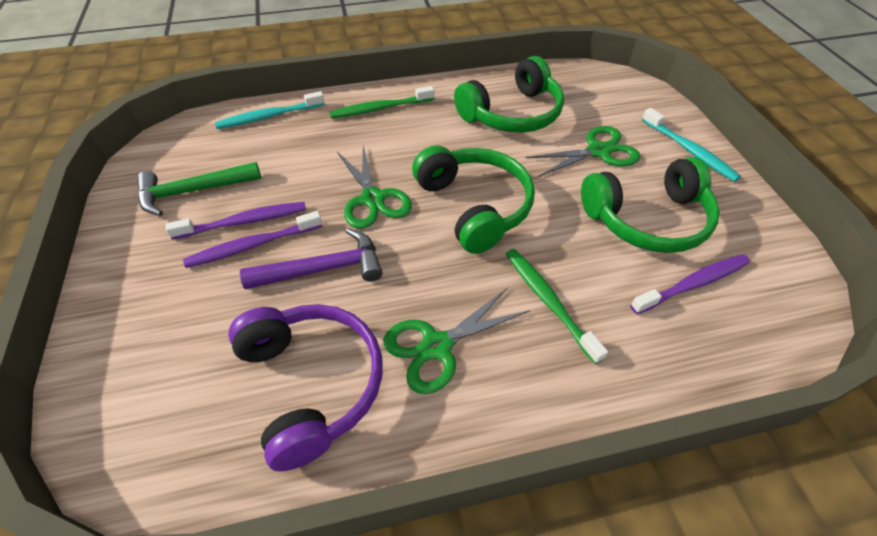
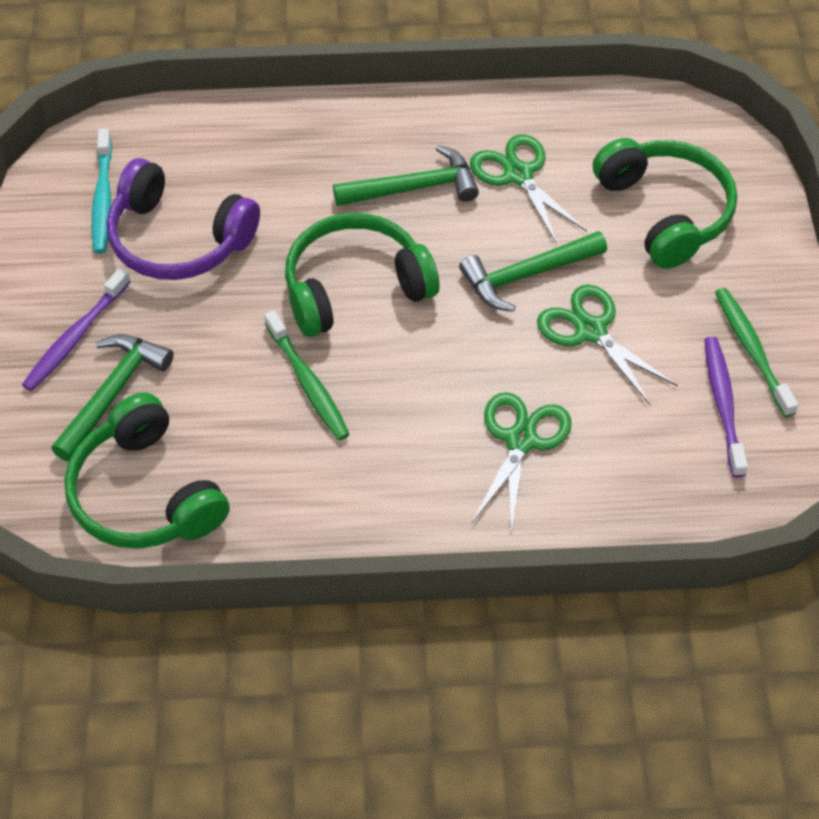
green hammer: 1 -> 3
purple hammer: 1 -> 0
purple toothbrush: 3 -> 2
turquoise toothbrush: 2 -> 1

